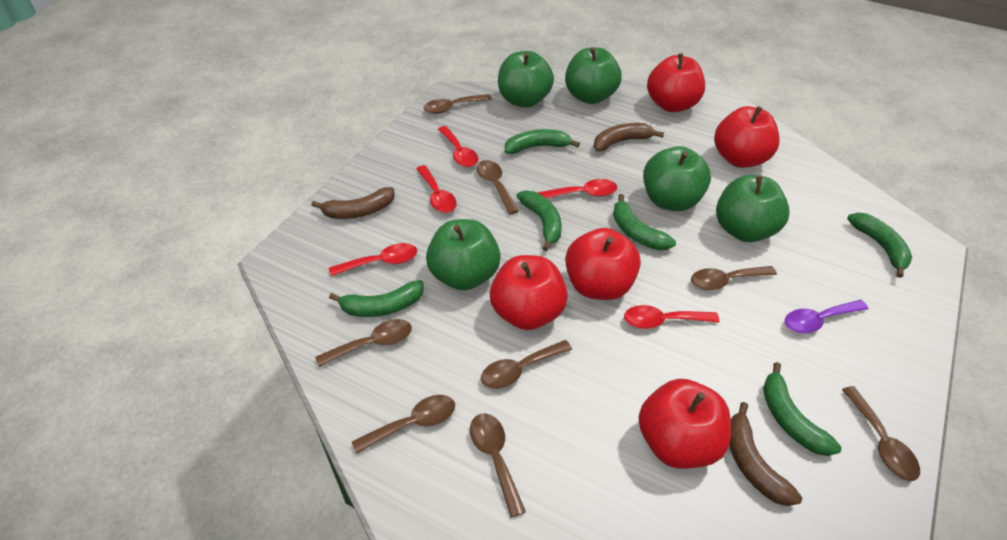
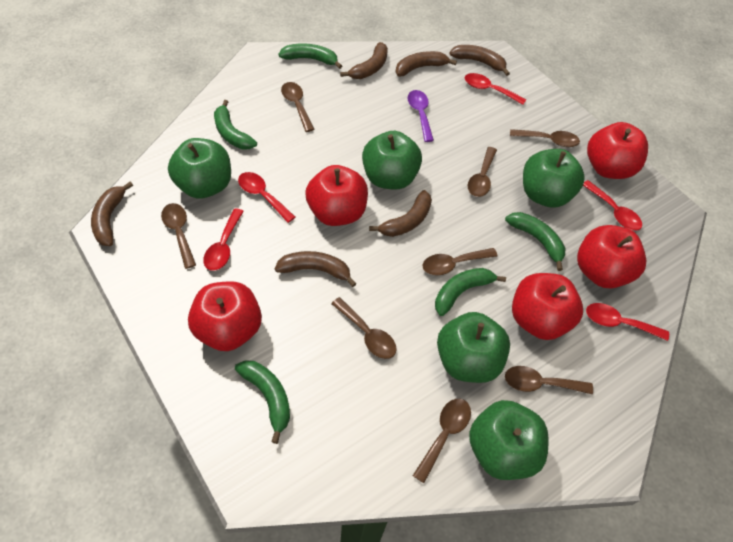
brown banana: 3 -> 6
green banana: 6 -> 5

